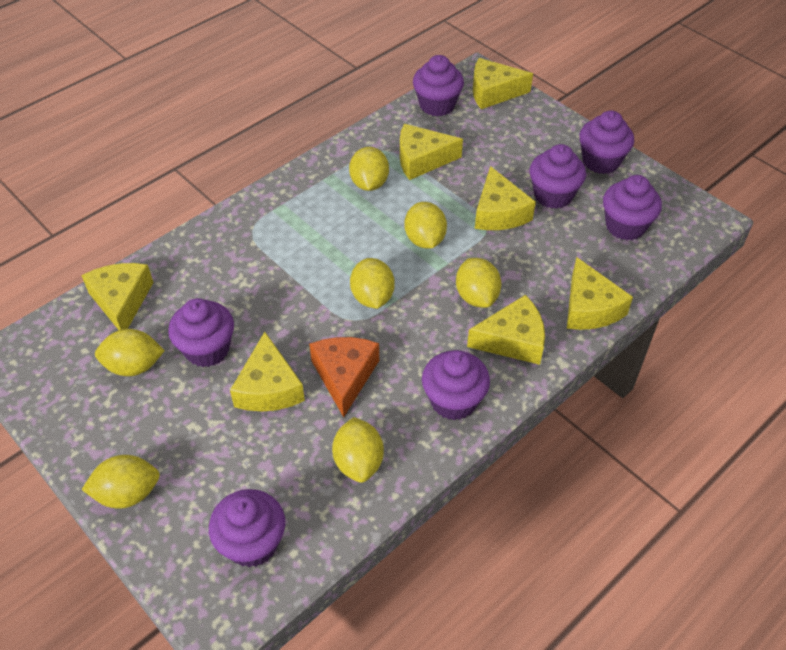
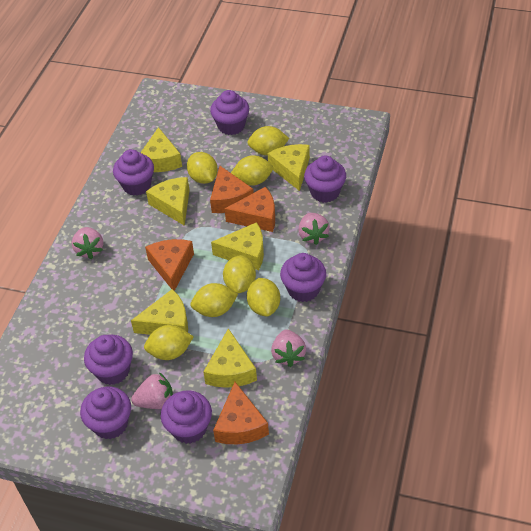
orange cheese: 1 -> 4
pink strawberry: 0 -> 4
yellow cheese: 7 -> 6

